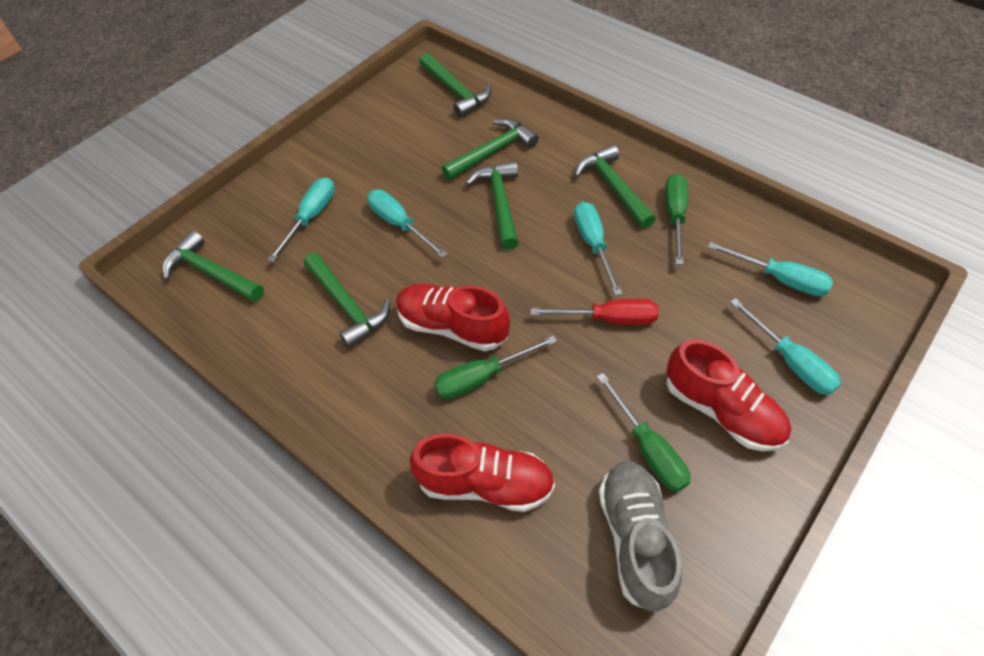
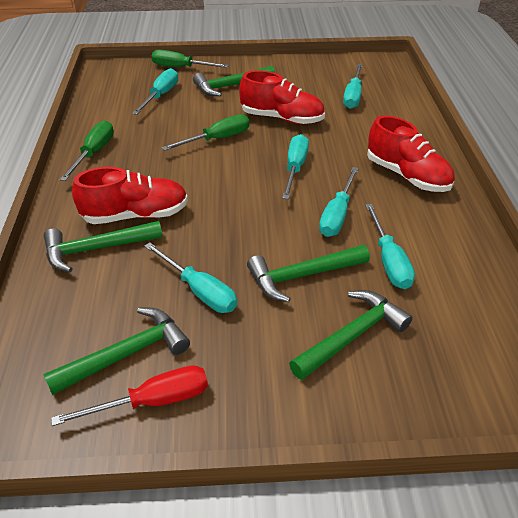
green hammer: 6 -> 5
grey shoe: 1 -> 0
turquoise screwdriver: 5 -> 6

